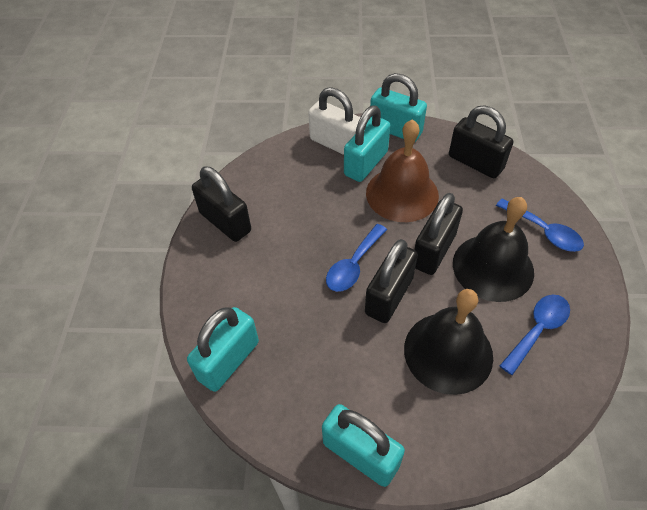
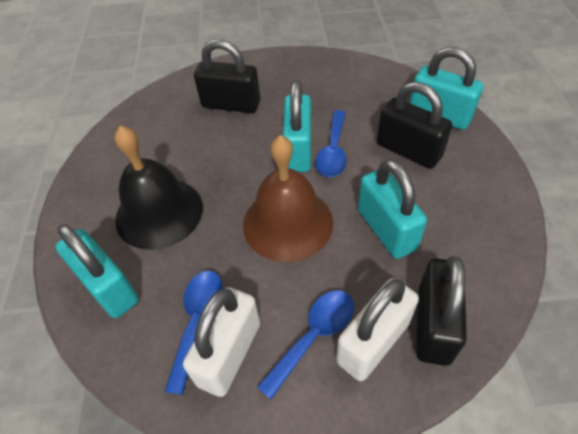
black bell: 2 -> 1
black padlock: 4 -> 3
white padlock: 1 -> 2

